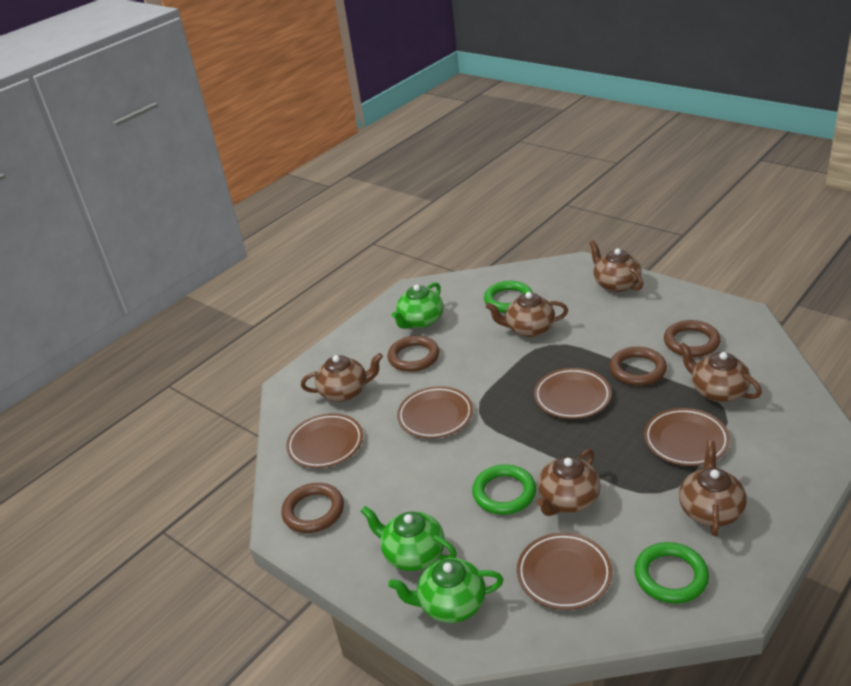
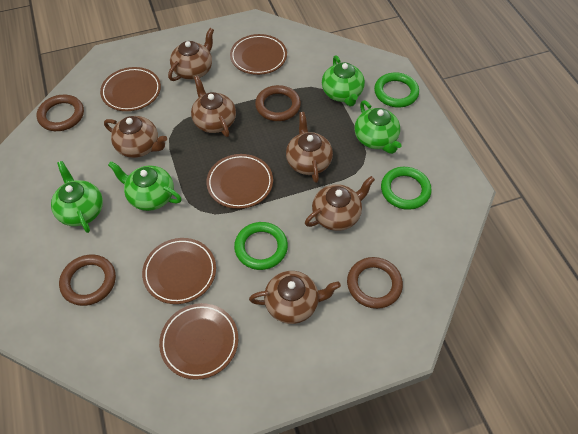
green teapot: 3 -> 4

